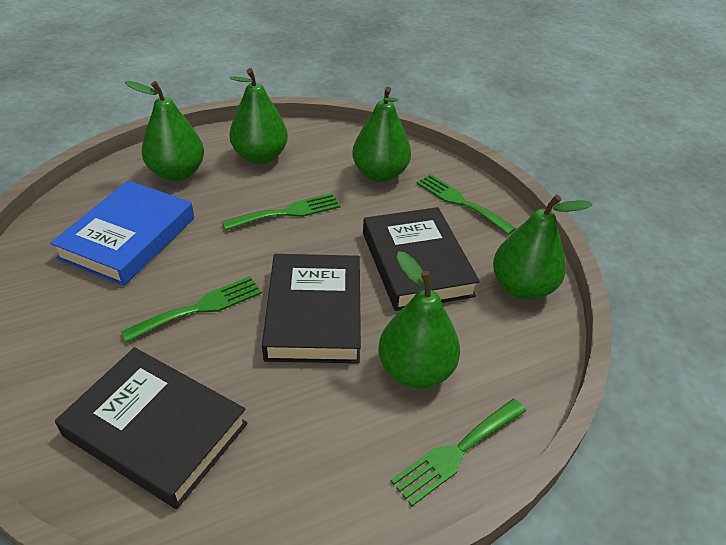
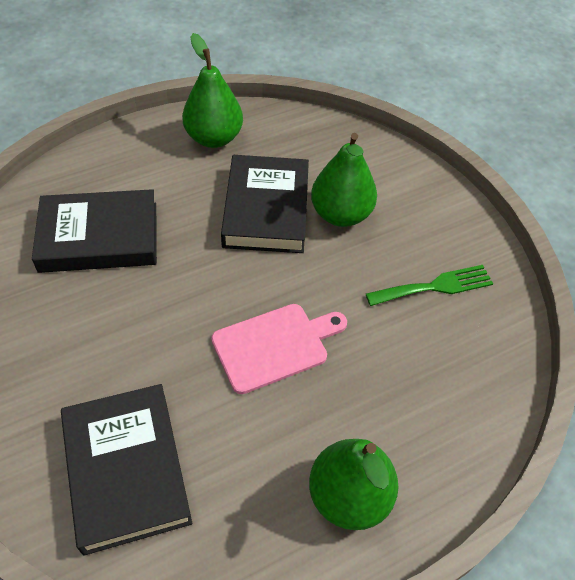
blue book: 1 -> 0
green fork: 4 -> 1
green pear: 5 -> 3
pink cutting board: 0 -> 1

